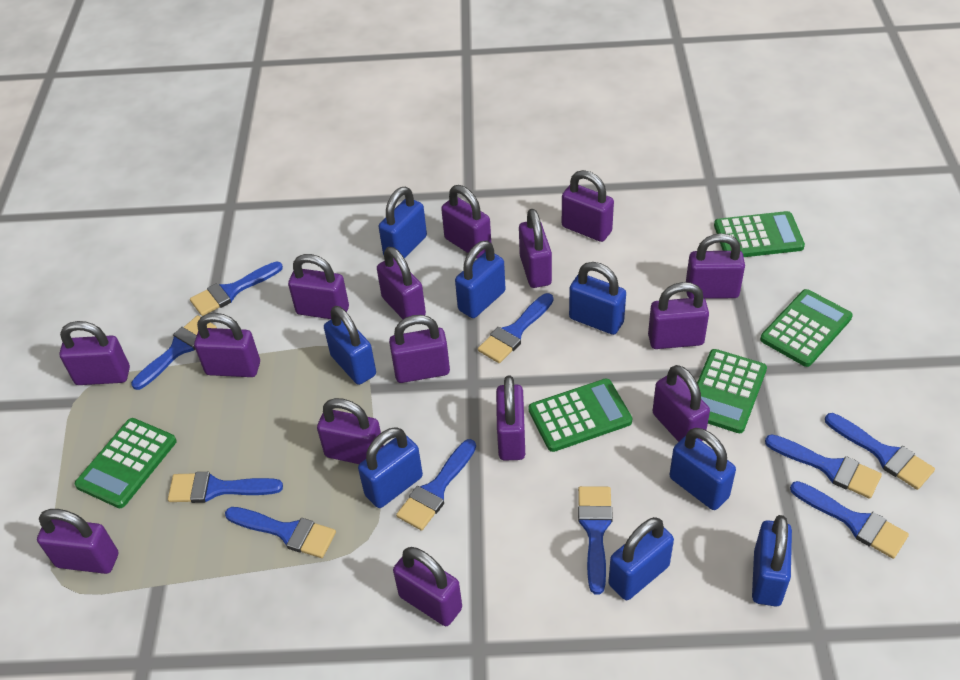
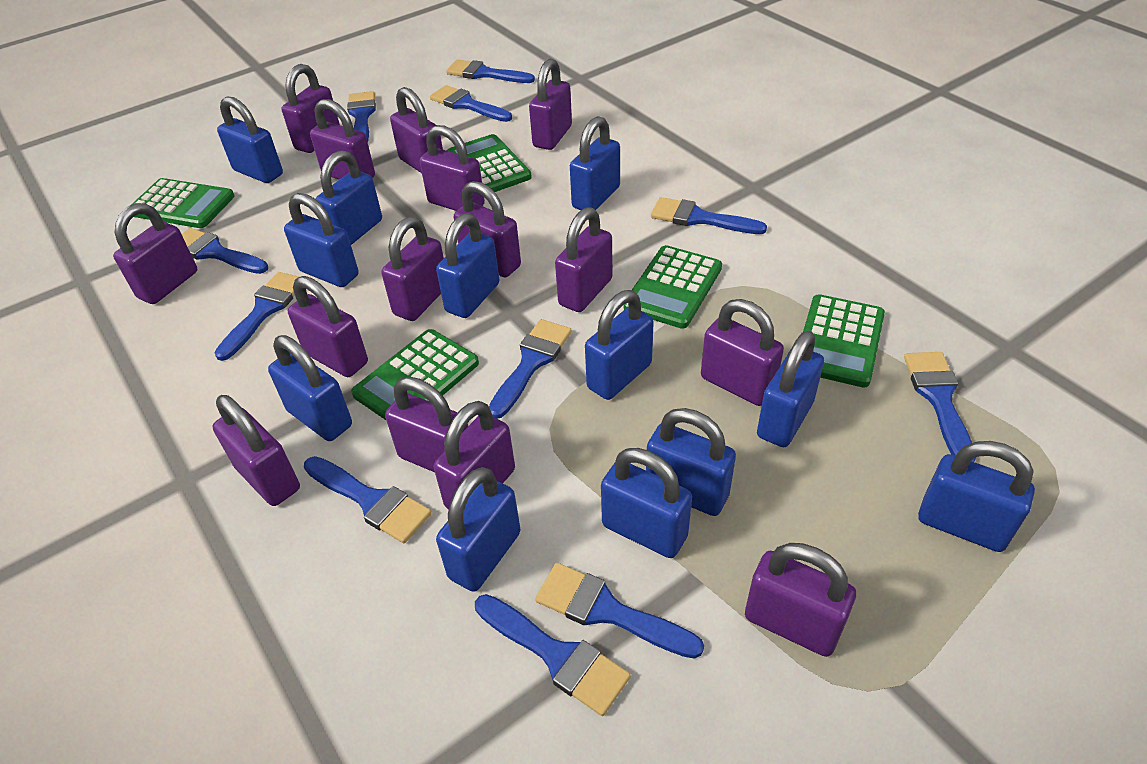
blue brush: 10 -> 11
blue padlock: 8 -> 12

